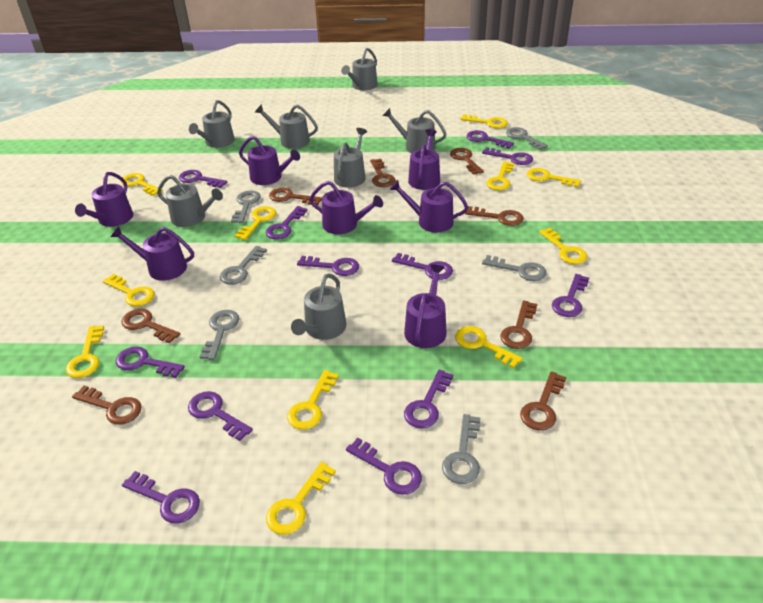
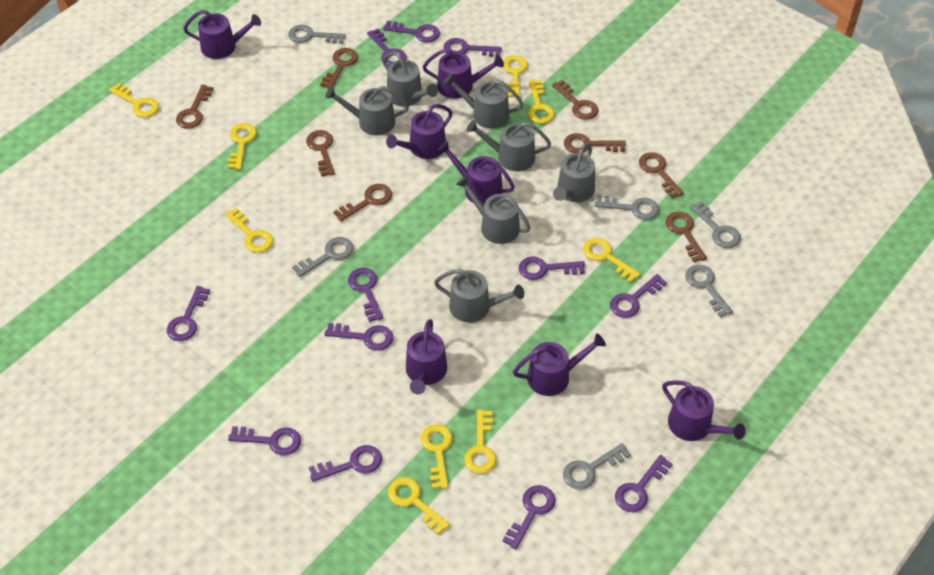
yellow key: 11 -> 9

